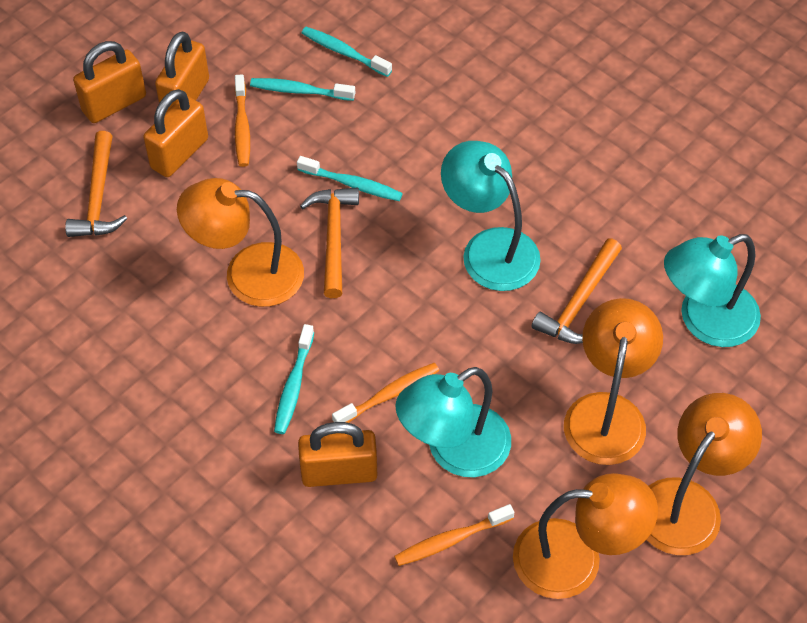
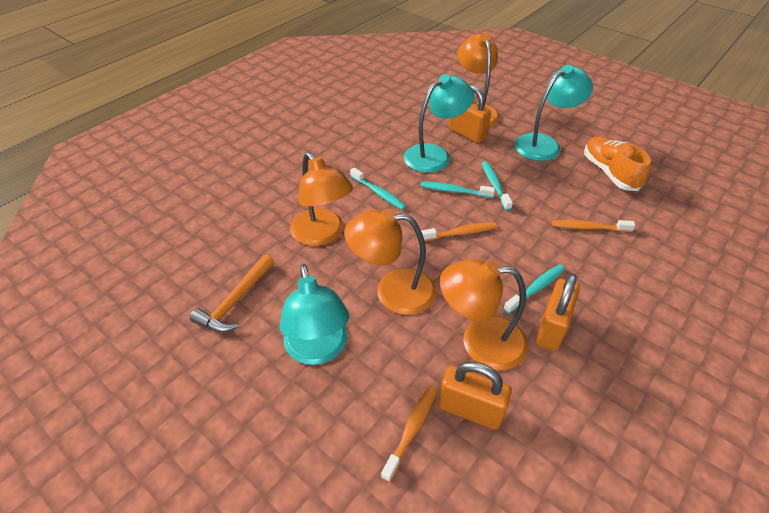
orange hammer: 3 -> 1
orange padlock: 4 -> 3
orange shoe: 0 -> 1

